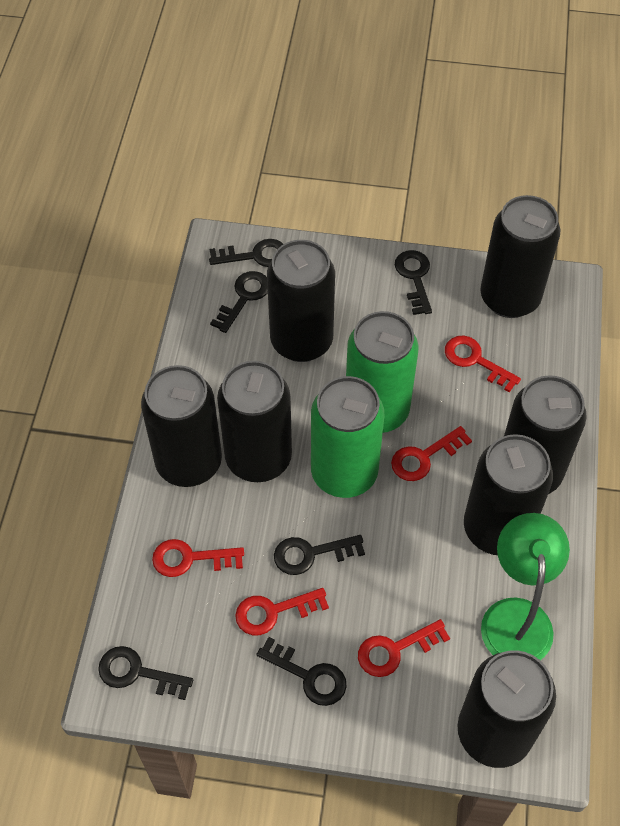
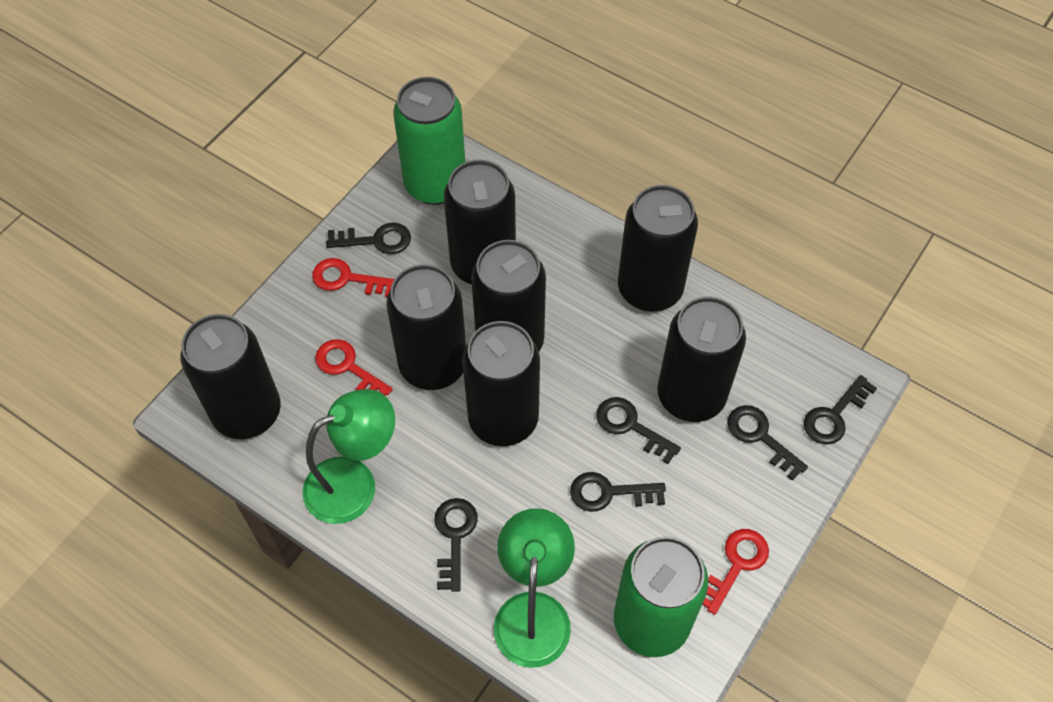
green lamp: 1 -> 2
red key: 5 -> 3

